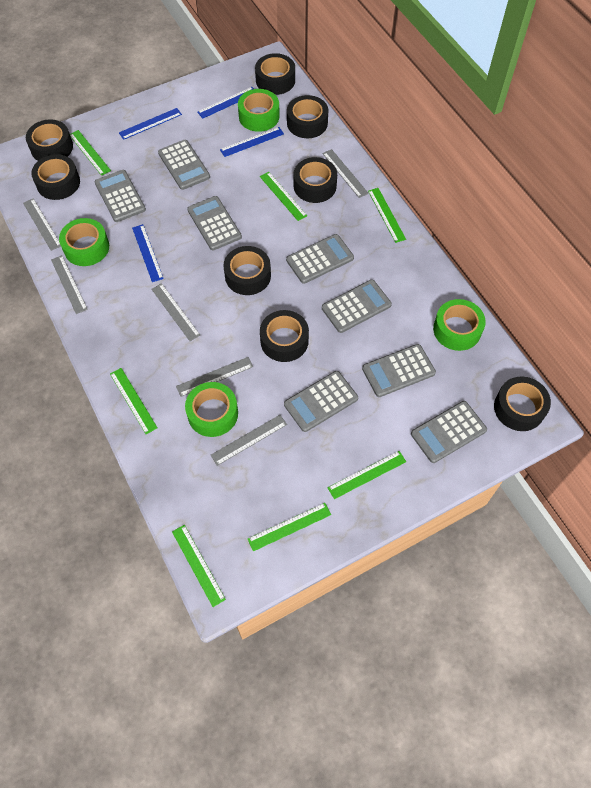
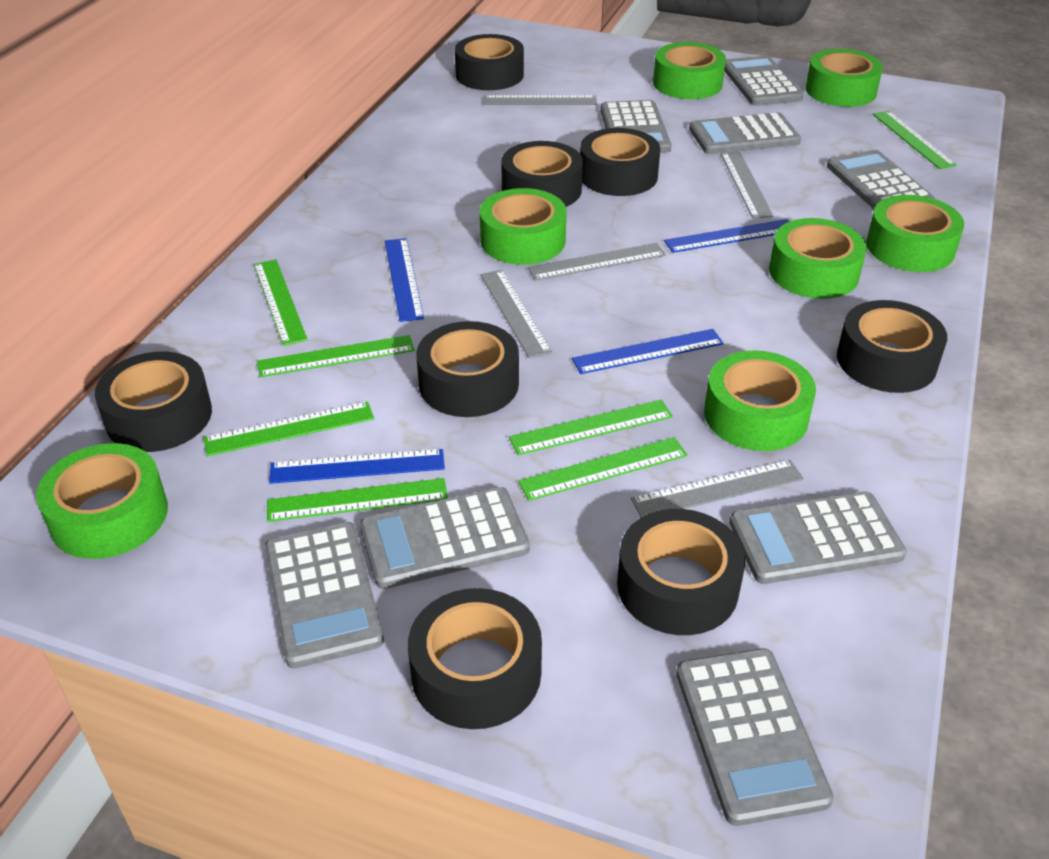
green tape: 4 -> 7
grey ruler: 6 -> 5

